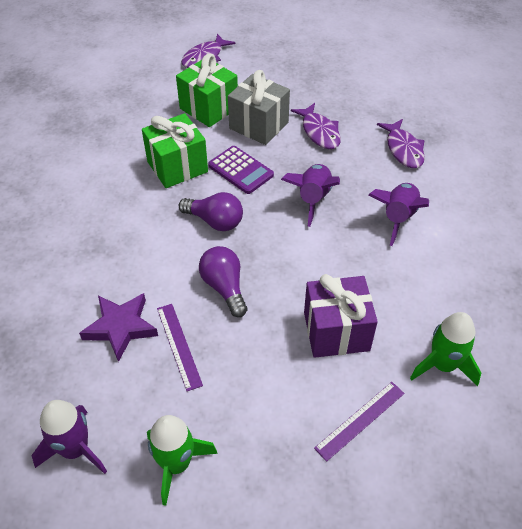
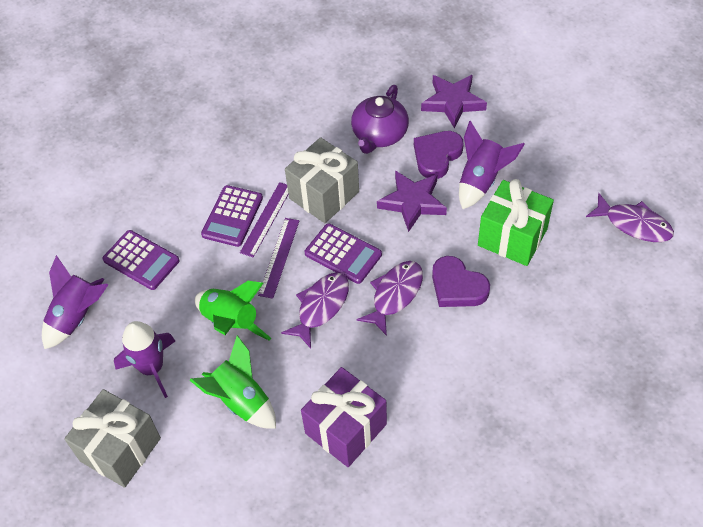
green gift: 2 -> 1
grey gift: 1 -> 2
purple calculator: 1 -> 3
purple heart: 0 -> 2
purple light bulb: 2 -> 0
purple star: 1 -> 2
purple teapot: 0 -> 1

